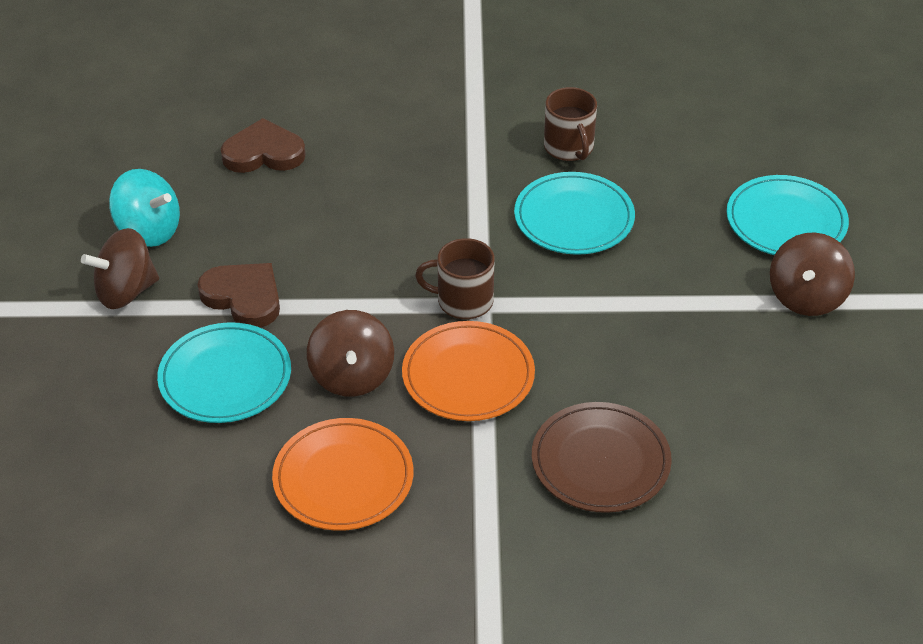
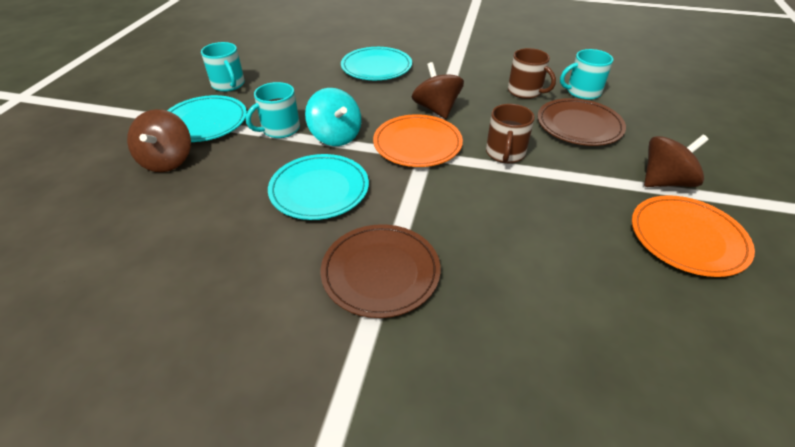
brown heart: 2 -> 0
brown plate: 1 -> 2
turquoise mug: 0 -> 3

